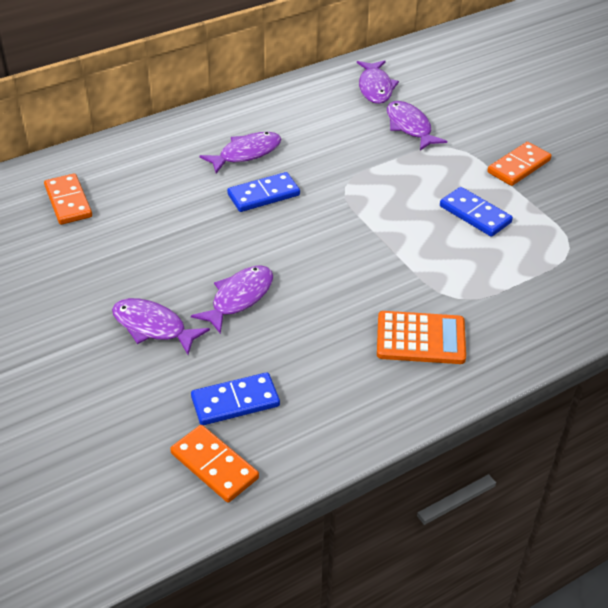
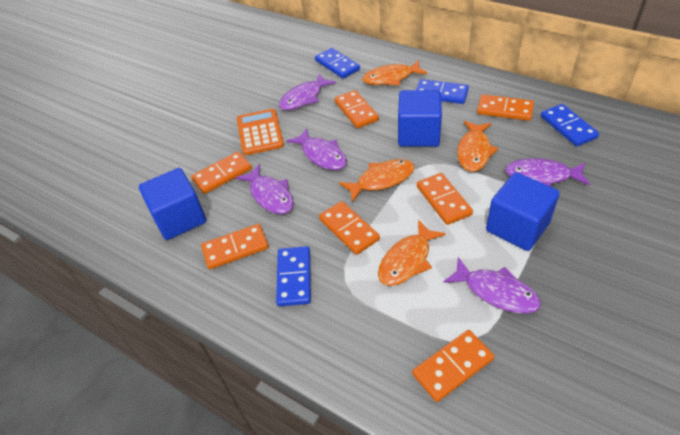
blue cube: 0 -> 3
blue domino: 3 -> 4
orange domino: 3 -> 7
orange fish: 0 -> 4

